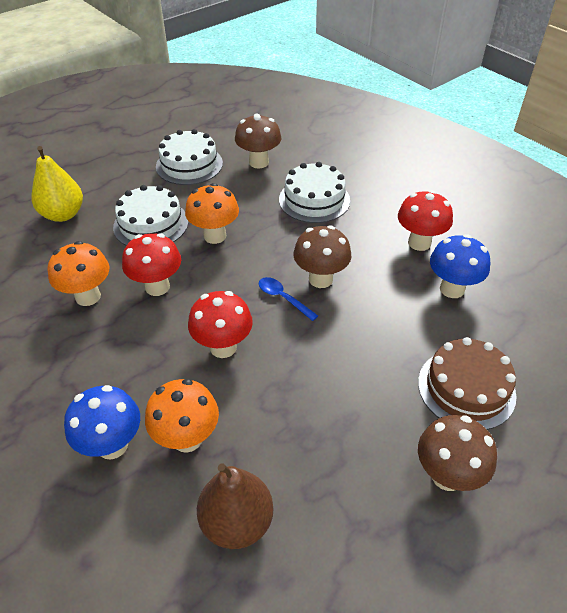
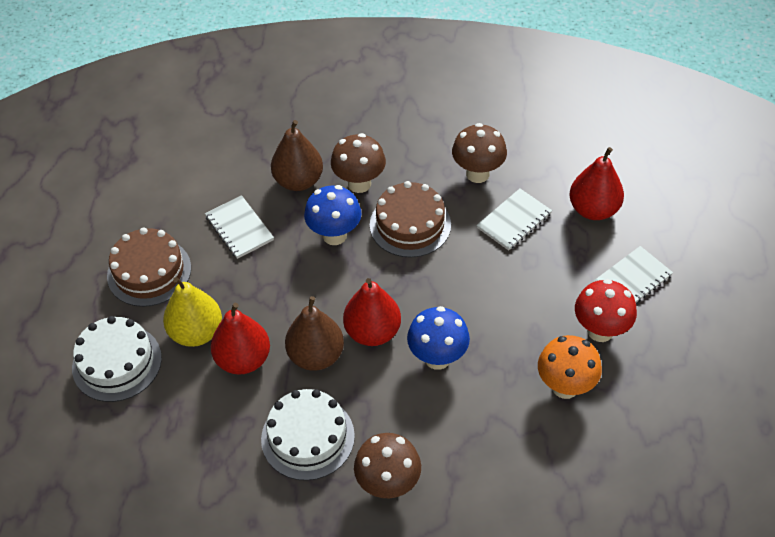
blue spoon: 1 -> 0
brown cake: 1 -> 2
brown pear: 1 -> 2
orange mushroom: 3 -> 1
red mushroom: 3 -> 1
red pear: 0 -> 3
white cake: 3 -> 2
white notebook: 0 -> 3

